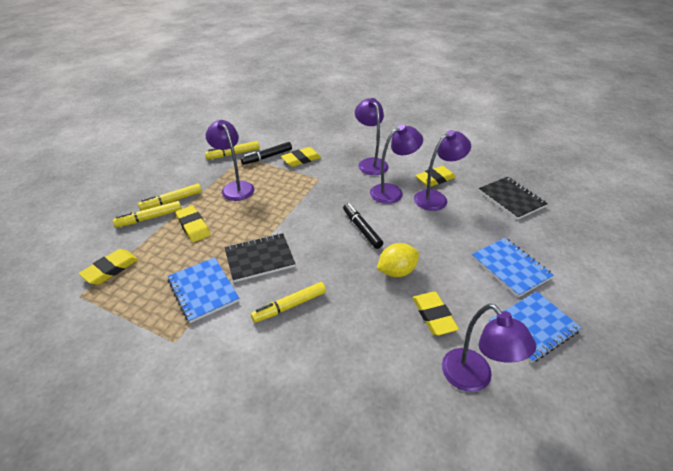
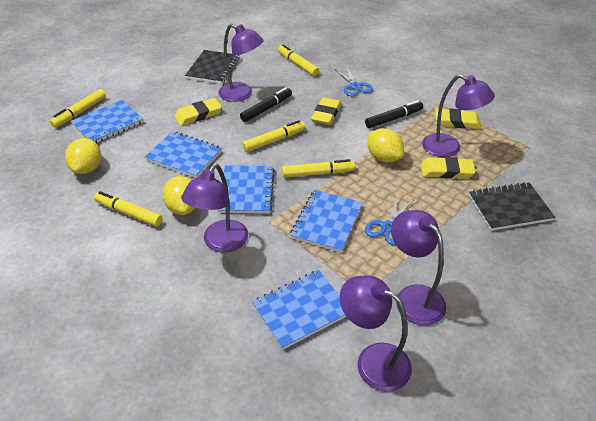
blue notebook: 3 -> 5
blue scissors: 0 -> 2
yellow eraser: 5 -> 4
yellow lemon: 1 -> 3
yellow marker: 4 -> 5

